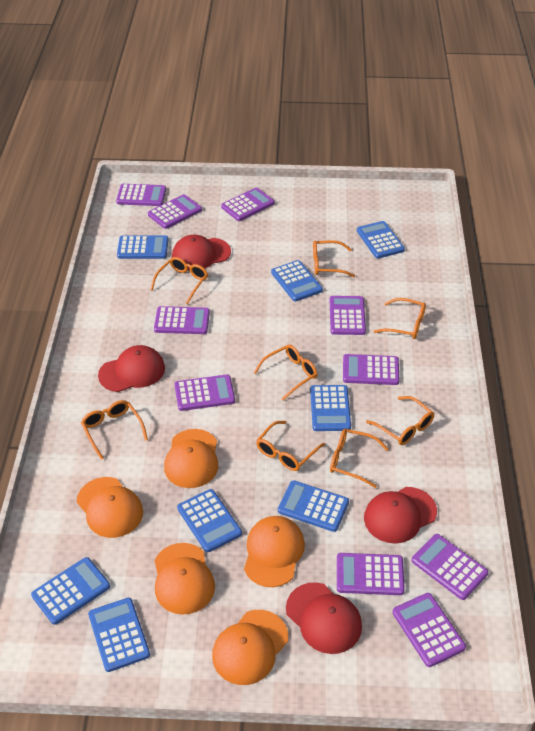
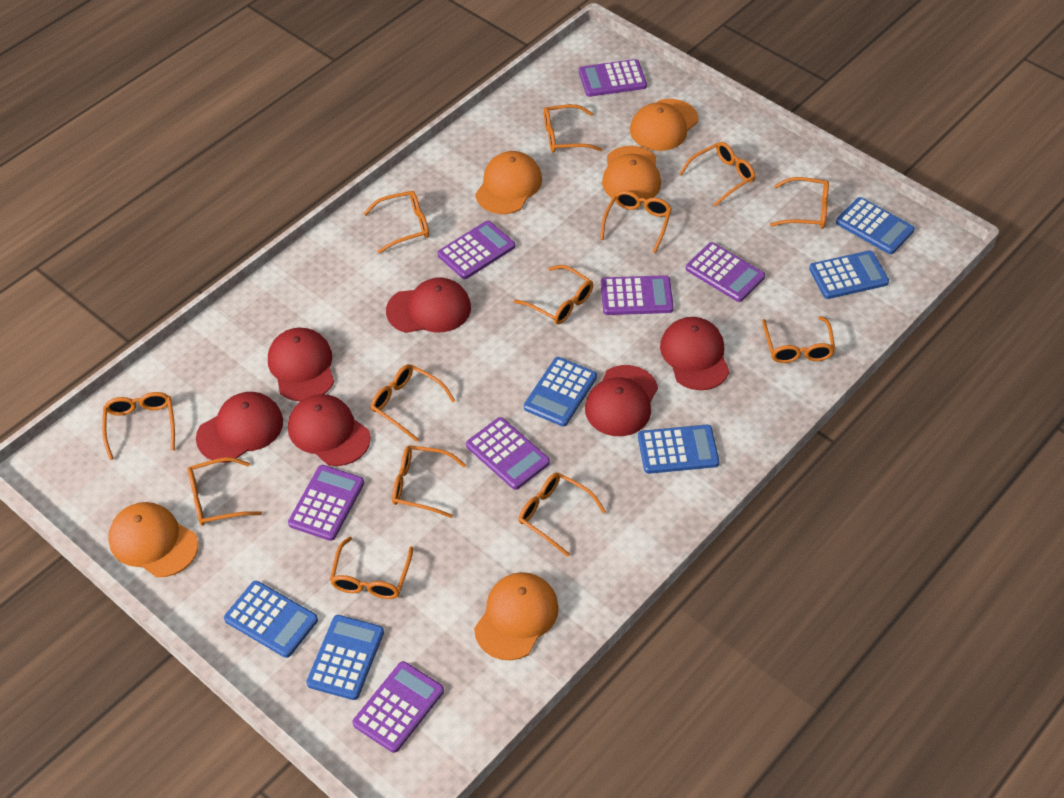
blue calculator: 8 -> 6
orange glasses: 8 -> 13
purple calculator: 10 -> 7
red cap: 4 -> 6

